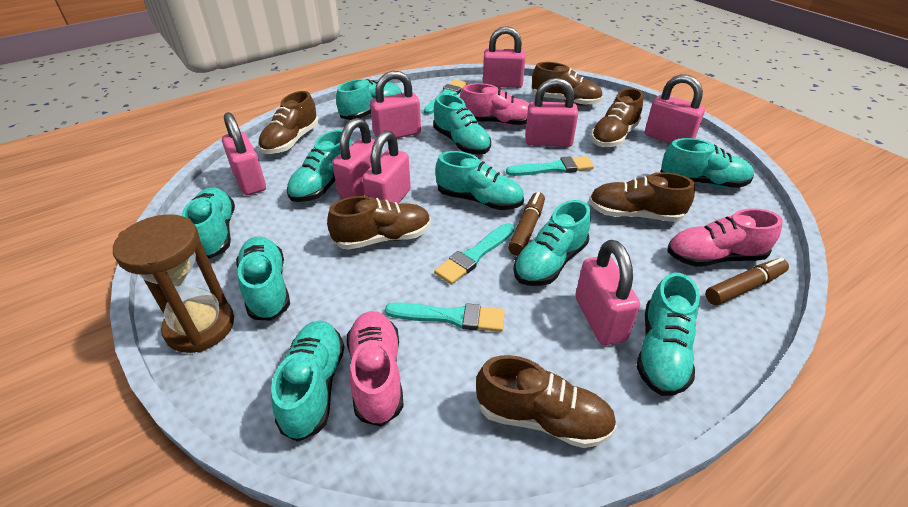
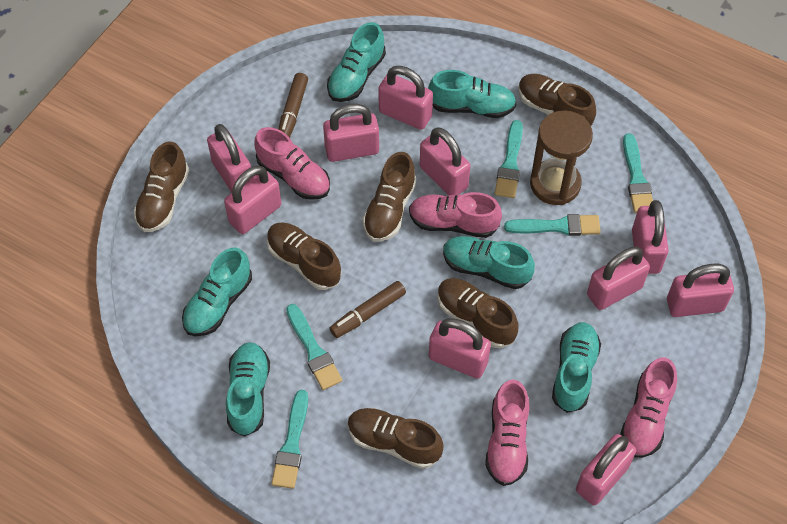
pink padlock: 8 -> 10
pink shoe: 3 -> 4
turquoise brush: 4 -> 5
turquoise shoe: 10 -> 6

